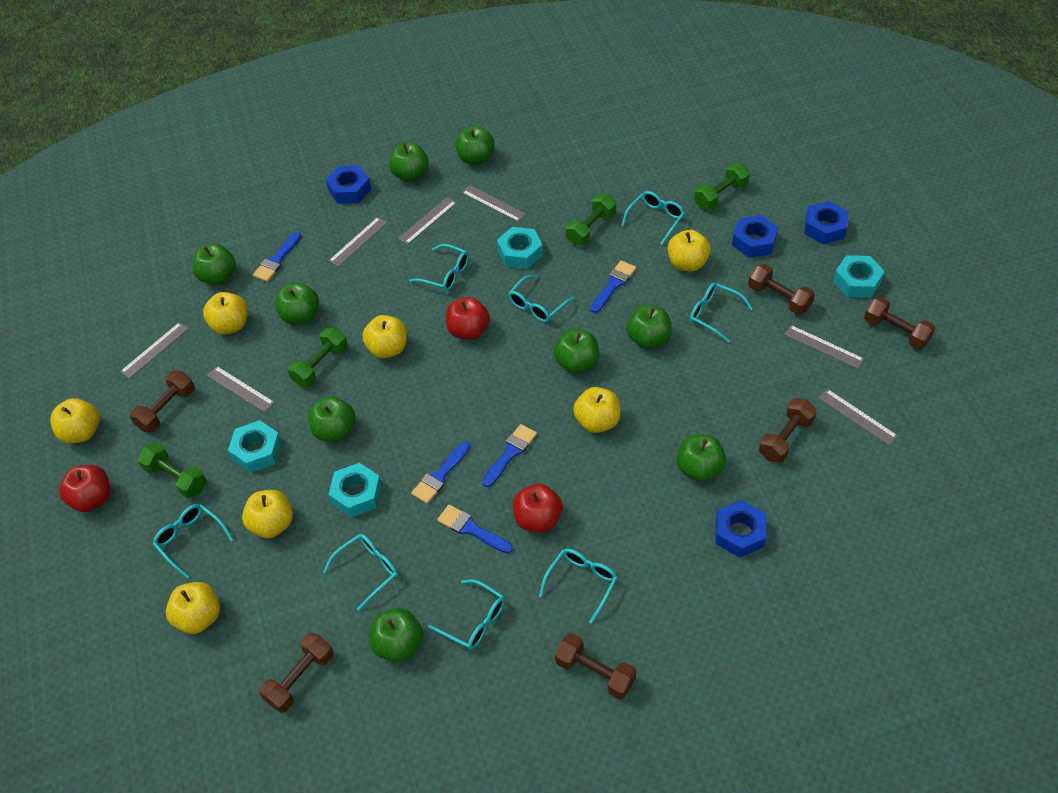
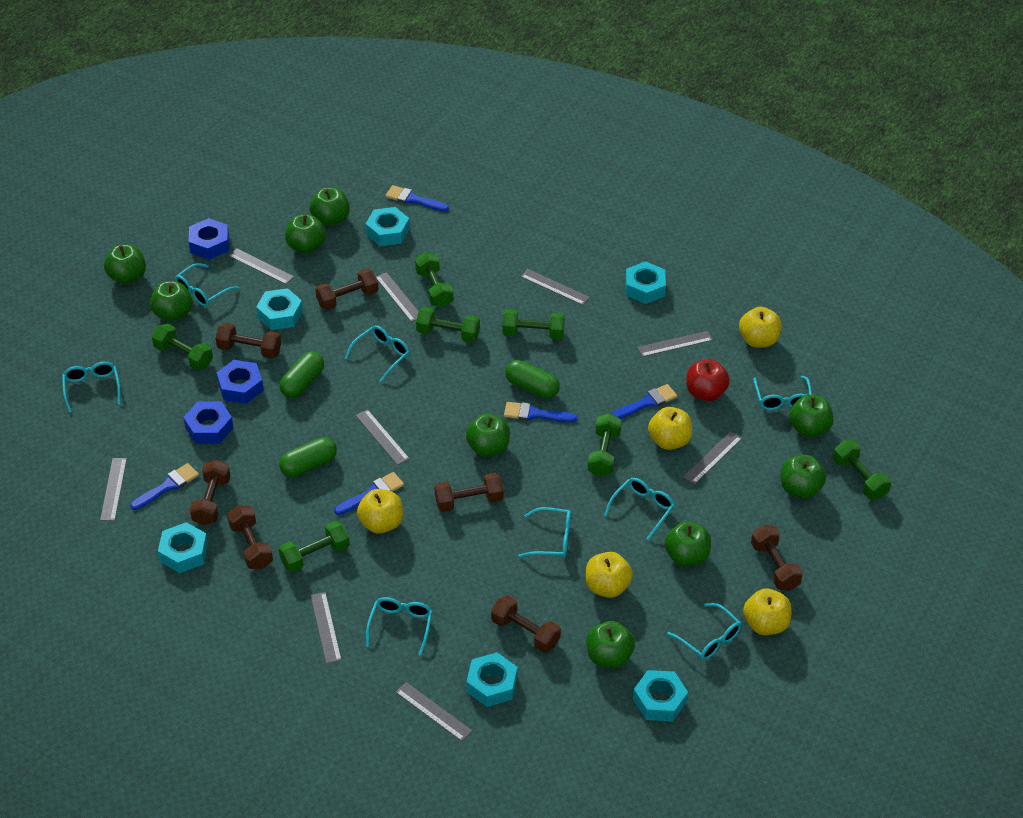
blue nut: 4 -> 3
brown dumbbell: 6 -> 7
green capsule: 0 -> 3
green dumbbell: 4 -> 7
grey ruler: 7 -> 9
red apple: 3 -> 1
turquoise nut: 4 -> 6
yellow apple: 7 -> 5

